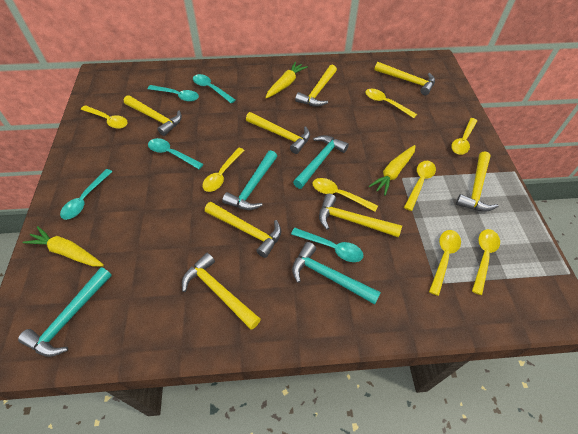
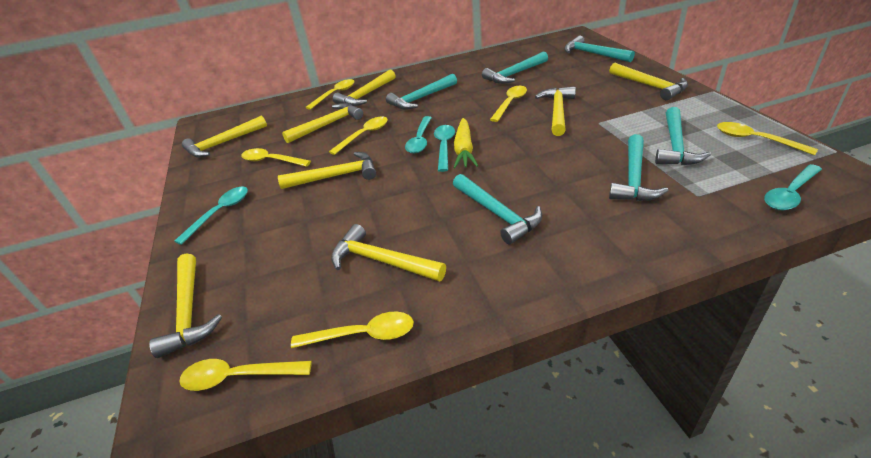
turquoise hammer: 4 -> 6
turquoise spoon: 5 -> 4
yellow carrot: 3 -> 1
yellow spoon: 8 -> 7

